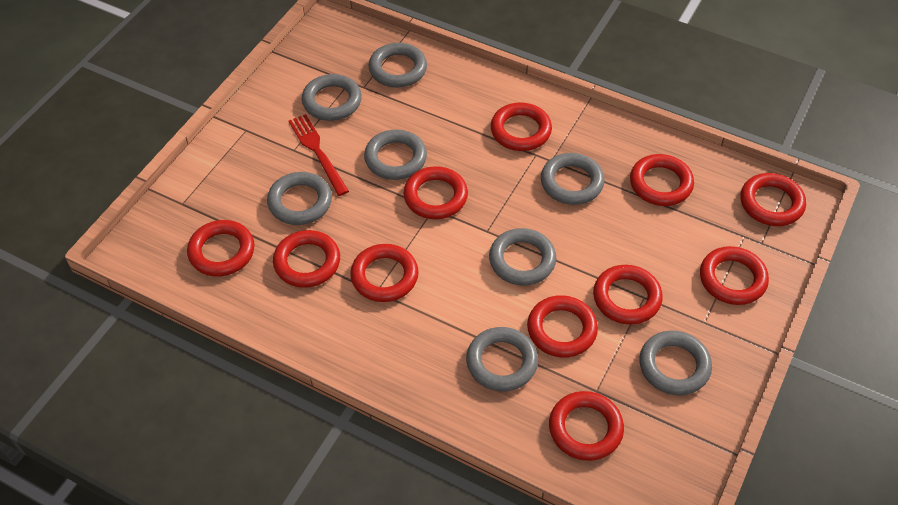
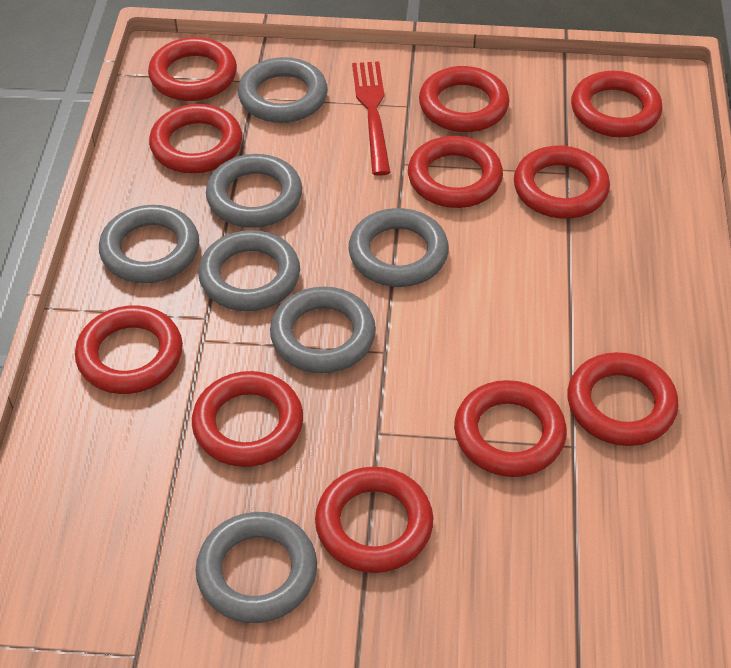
grey ring: 8 -> 7

